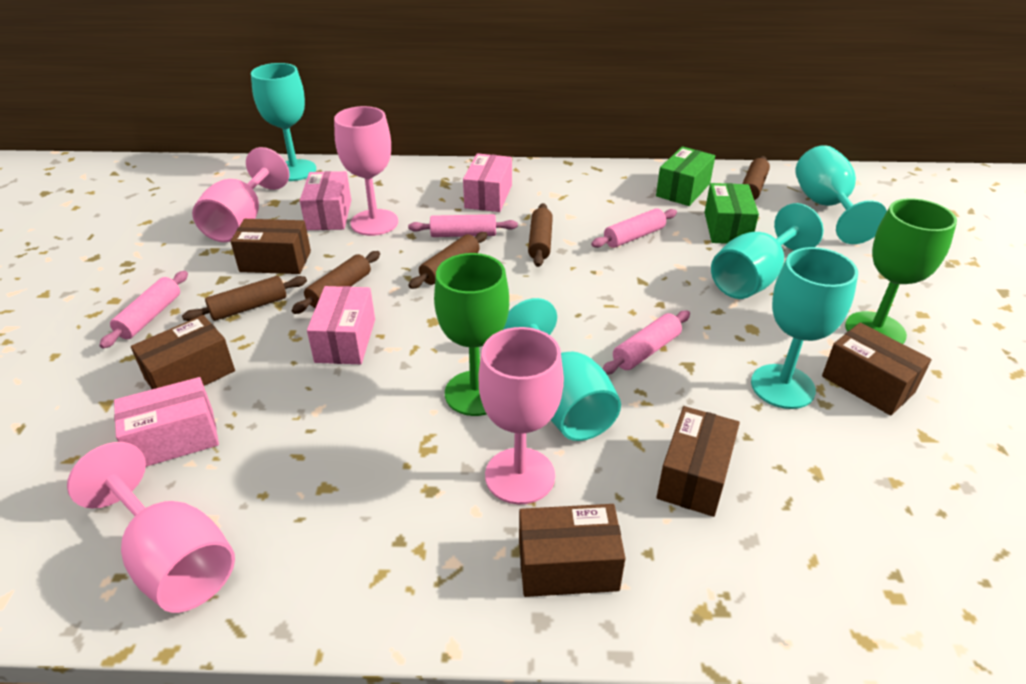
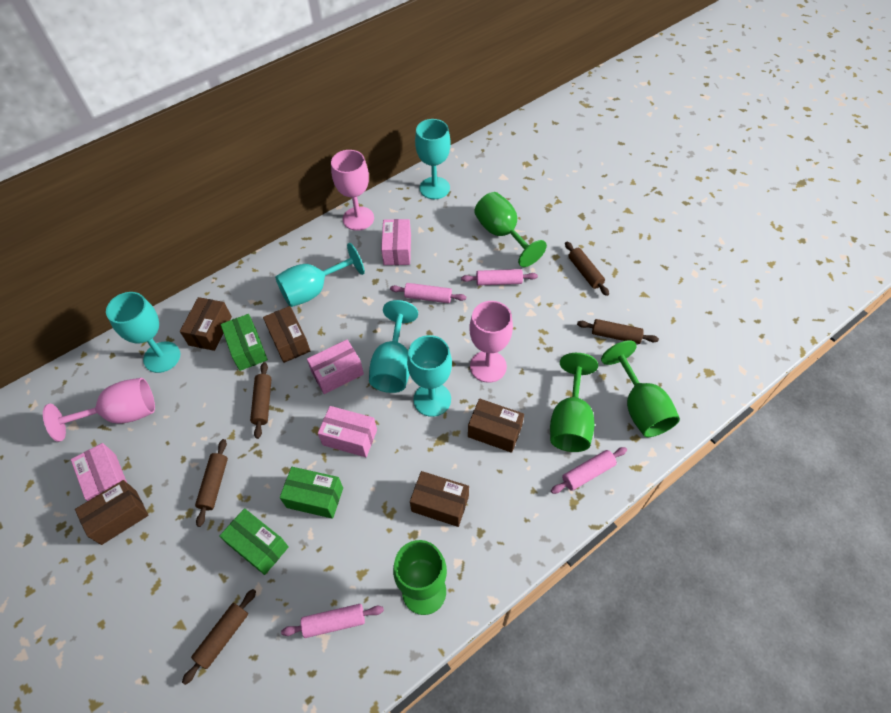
green box: 2 -> 3
green goblet: 2 -> 4
pink goblet: 4 -> 3

